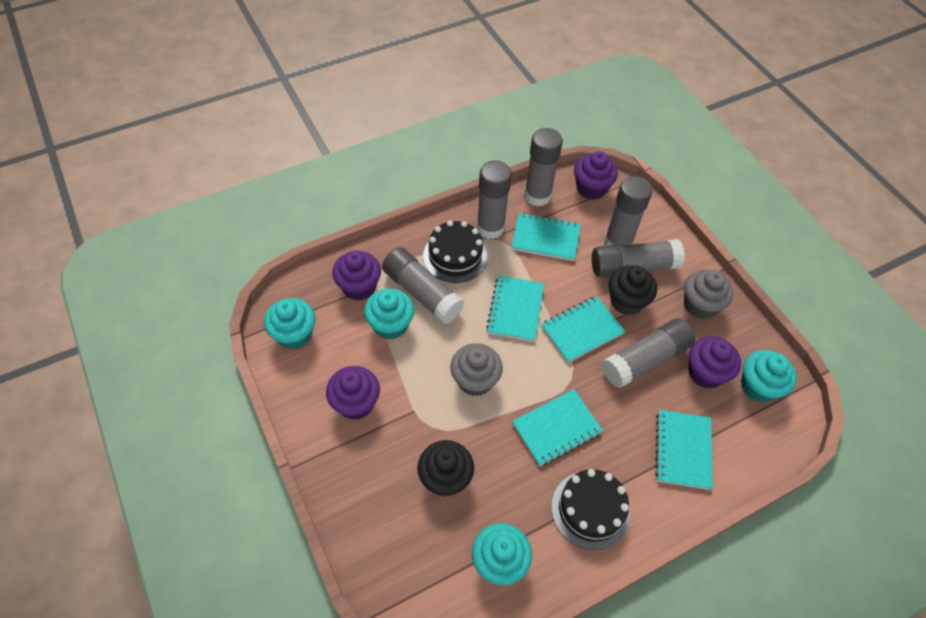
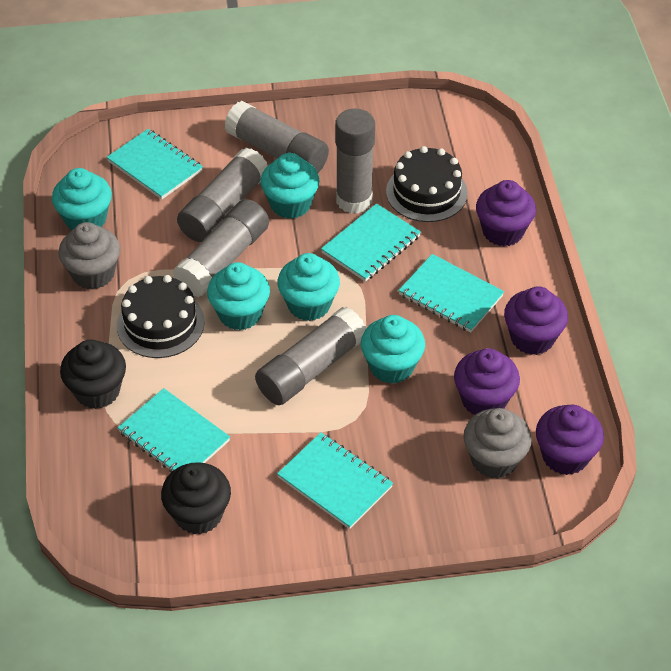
grey glue stick: 6 -> 5
turquoise cupcake: 4 -> 5

